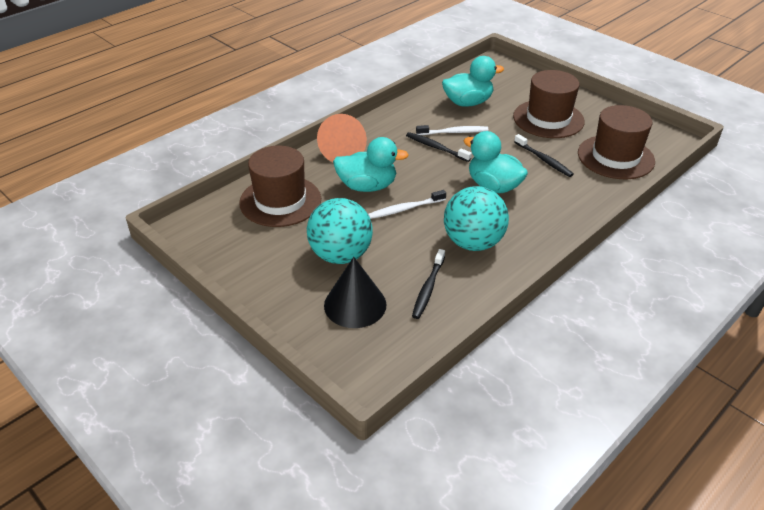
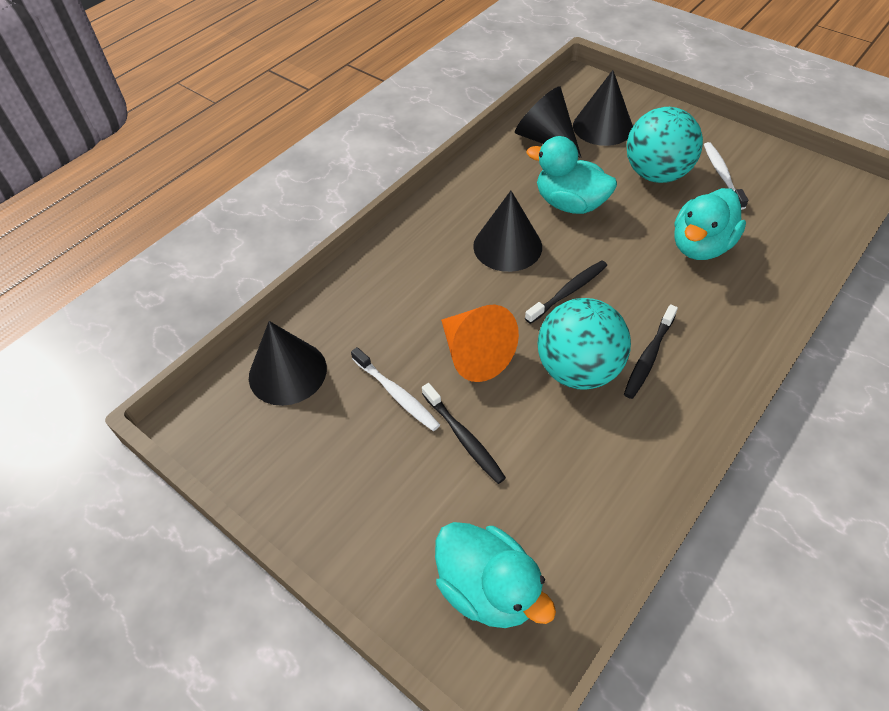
black cone: 1 -> 4
brown hat: 3 -> 0

